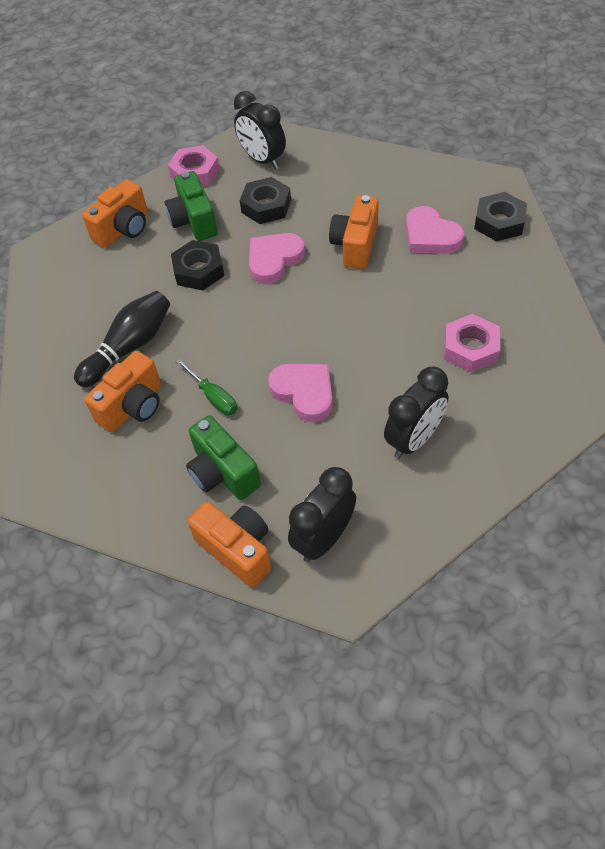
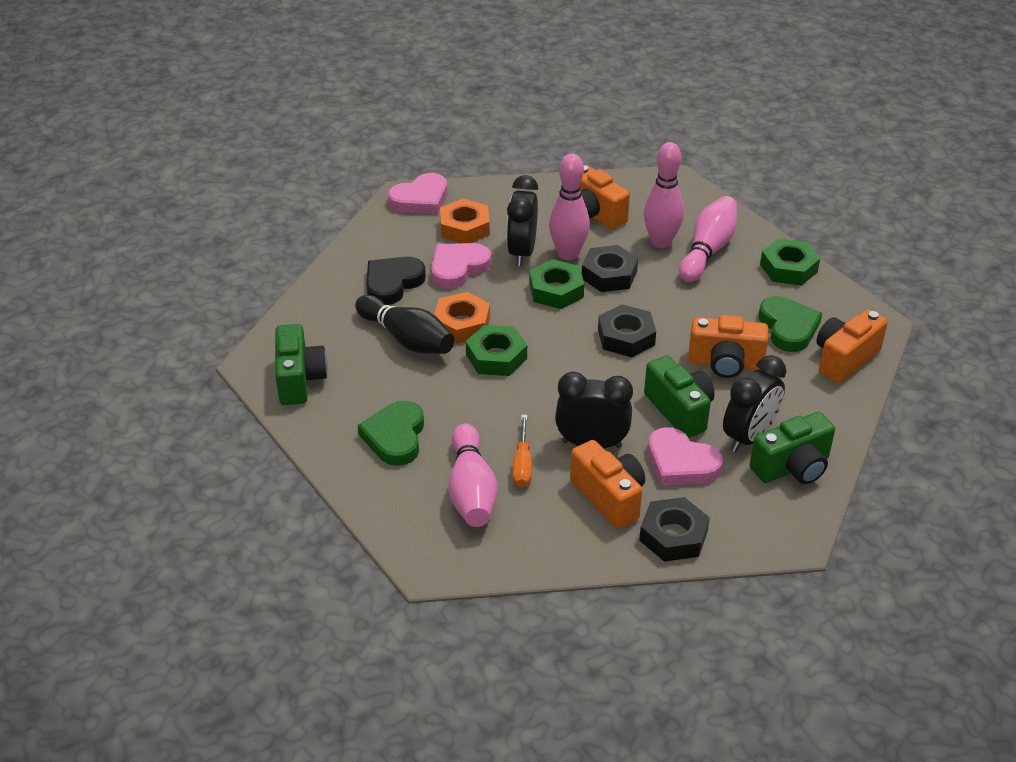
black heart: 0 -> 1
green camera: 2 -> 3
green heart: 0 -> 2
green nut: 0 -> 3
green screwdriver: 1 -> 0
orange nut: 0 -> 2
orange screwdriver: 0 -> 1
pink bowling pin: 0 -> 4
pink nut: 2 -> 0

